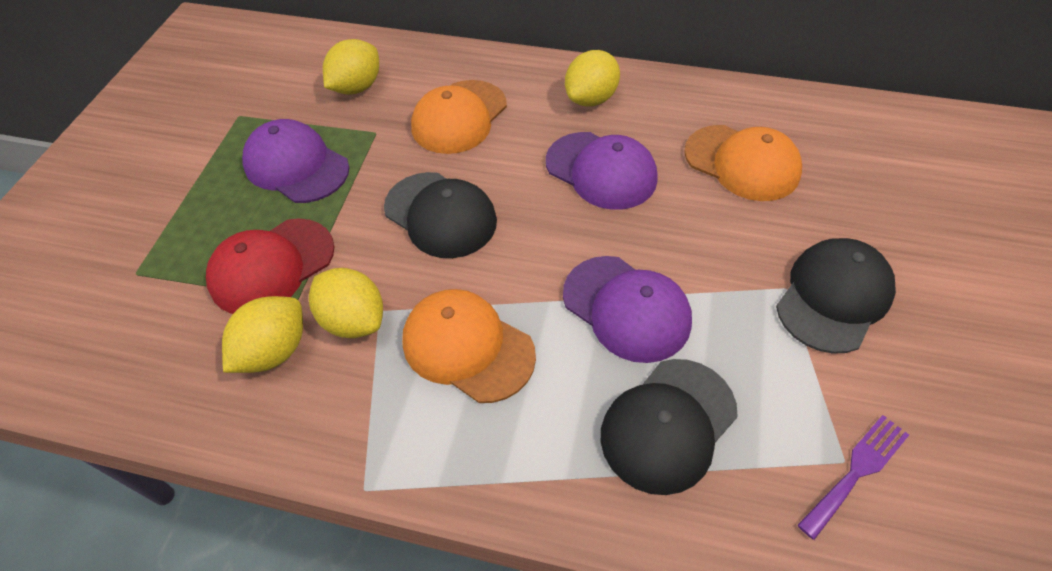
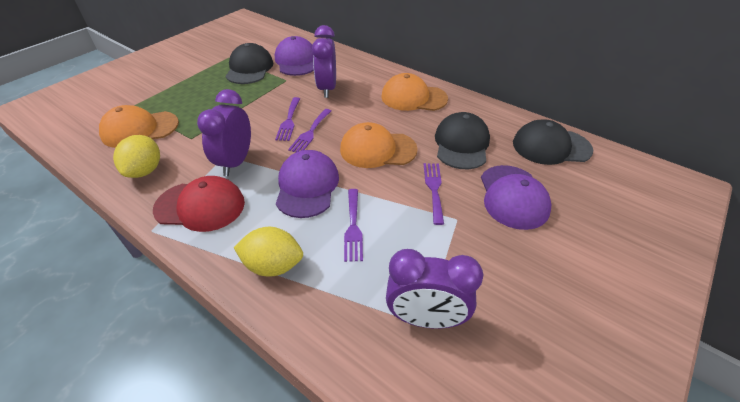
purple clock: 0 -> 3
purple fork: 1 -> 4
yellow lemon: 4 -> 2

